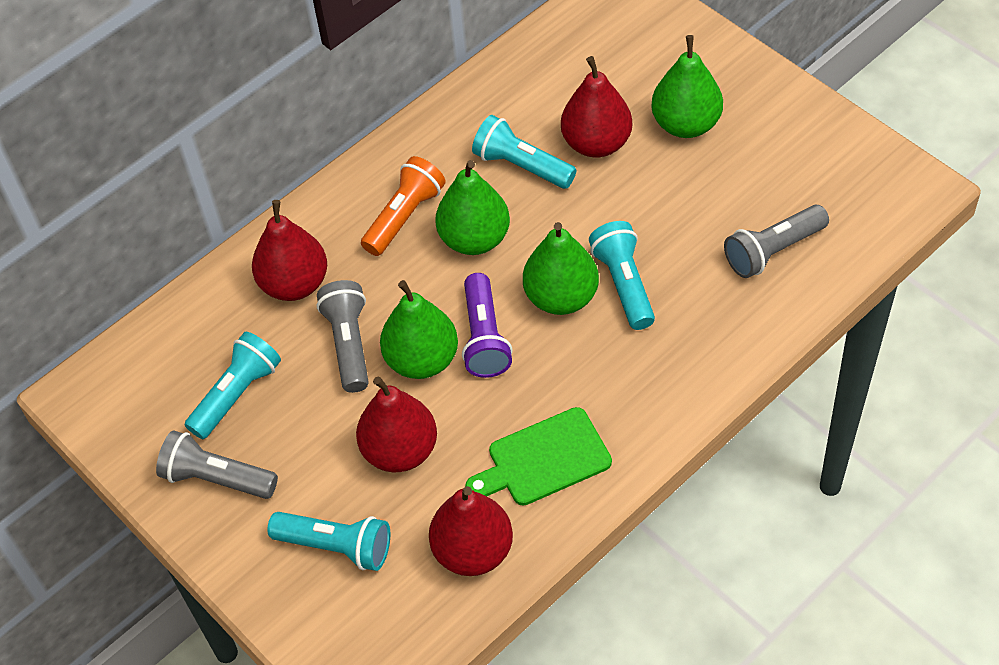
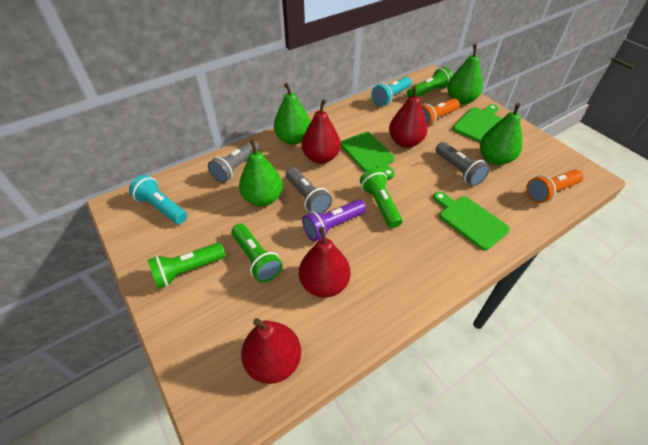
green cutting board: 1 -> 3
green flashlight: 0 -> 4
orange flashlight: 1 -> 2
turquoise flashlight: 4 -> 2

